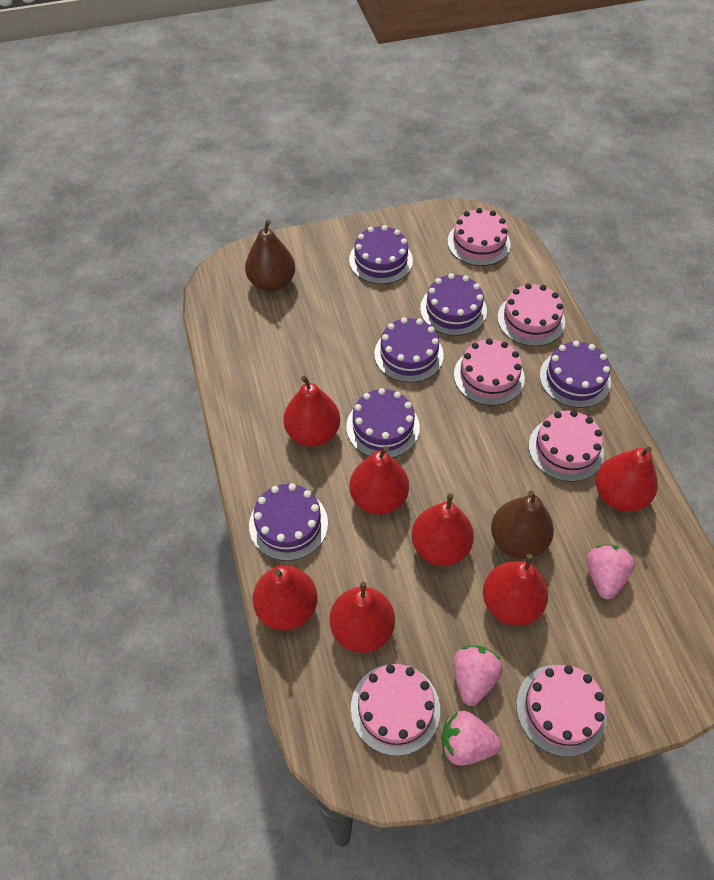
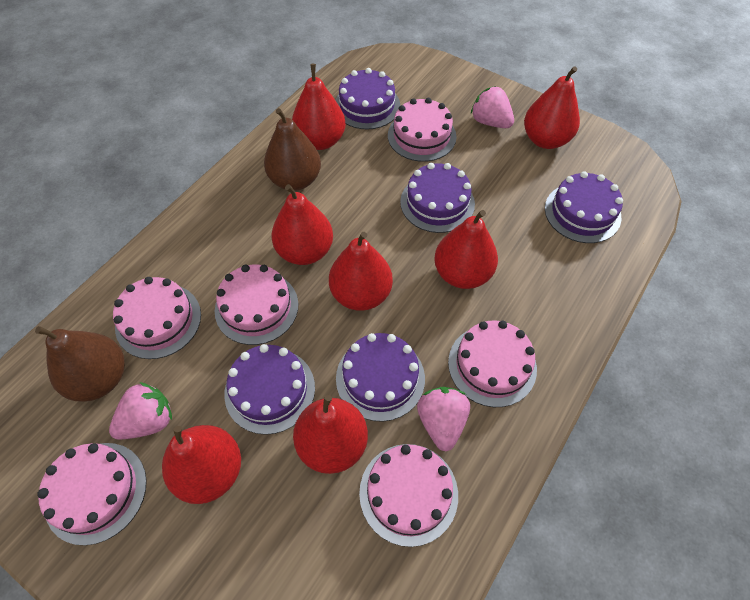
purple cake: 6 -> 5

